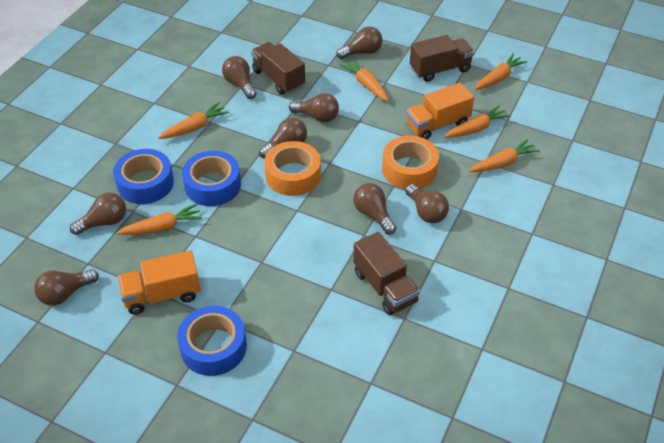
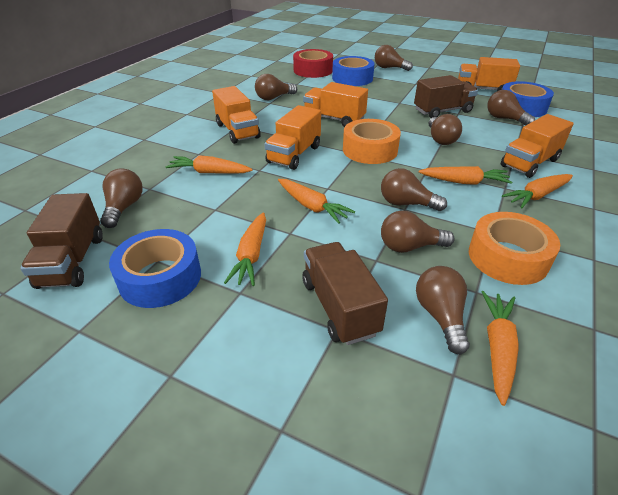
orange truck: 2 -> 5
red tape: 0 -> 1

